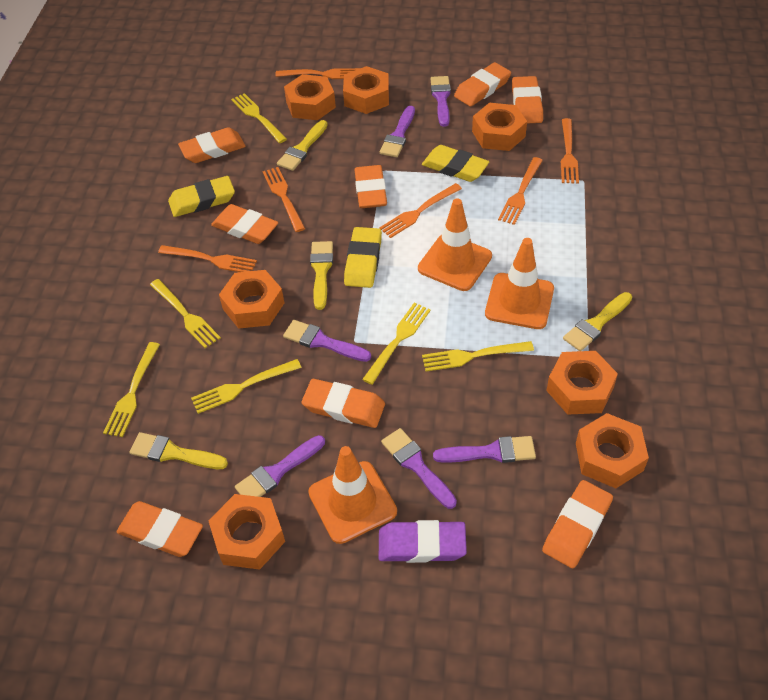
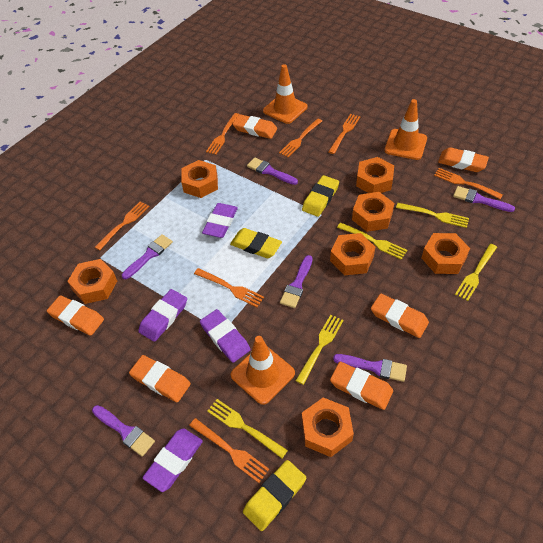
orange eraser: 8 -> 6
orange fork: 6 -> 7
purple eraser: 1 -> 4
yellow brush: 4 -> 0
yellow fork: 6 -> 5

